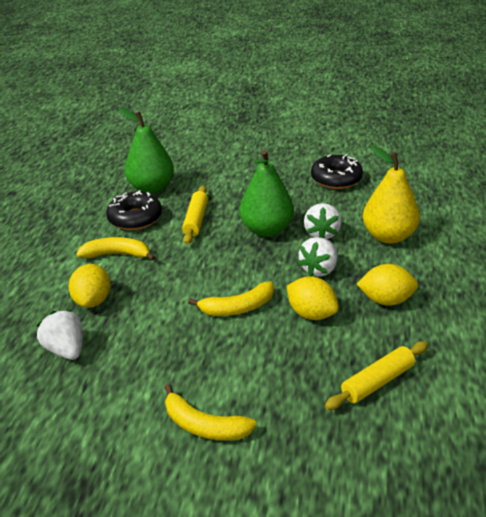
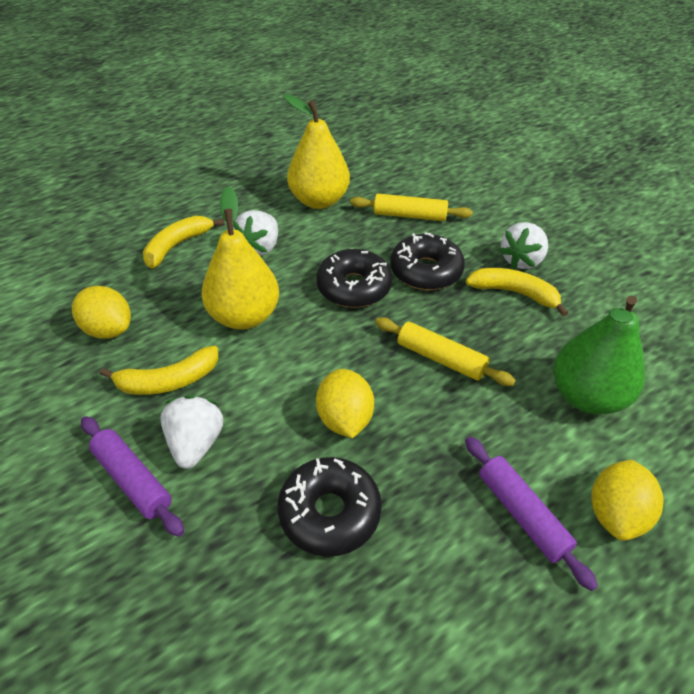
black donut: 2 -> 3
green pear: 2 -> 1
purple rolling pin: 0 -> 2
yellow pear: 1 -> 2

